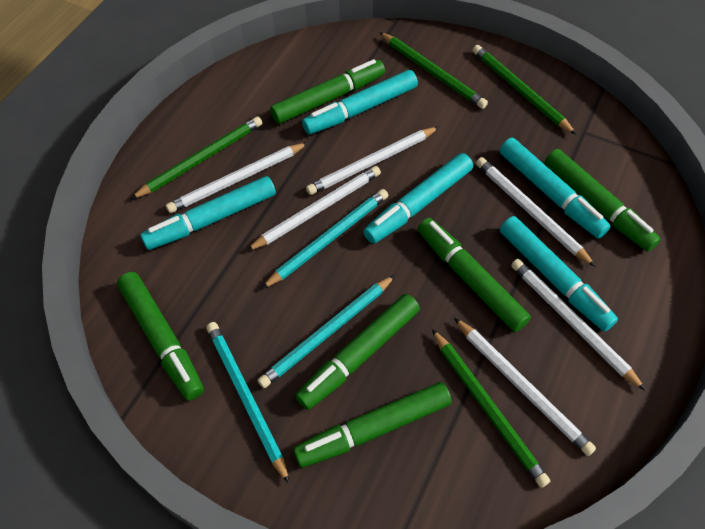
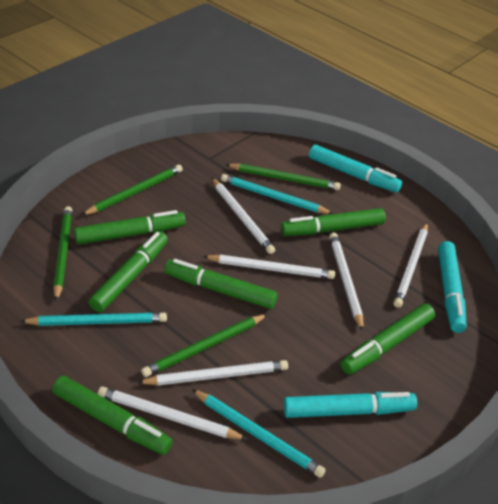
turquoise marker: 5 -> 3

